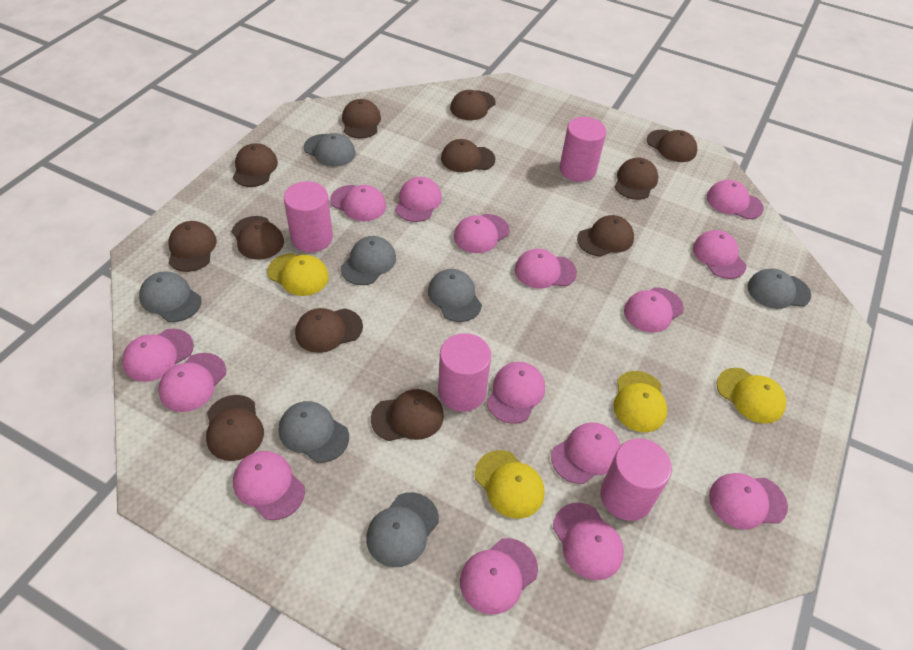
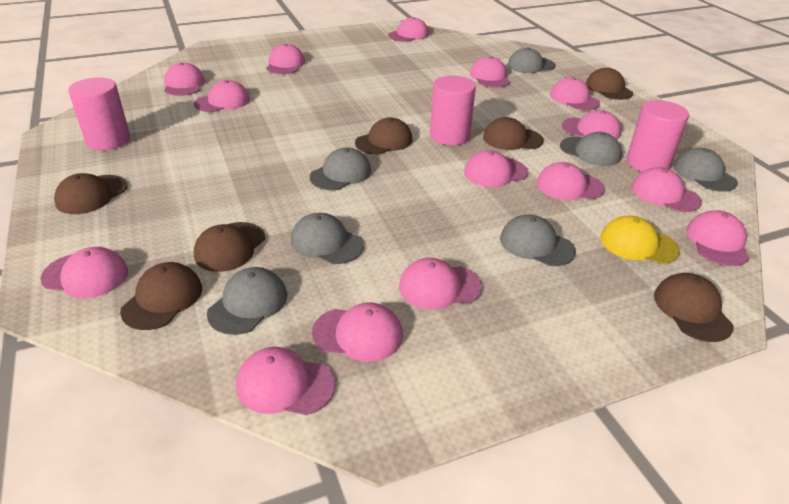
brown cap: 12 -> 7
pink cylinder: 4 -> 3
yellow cap: 4 -> 1

